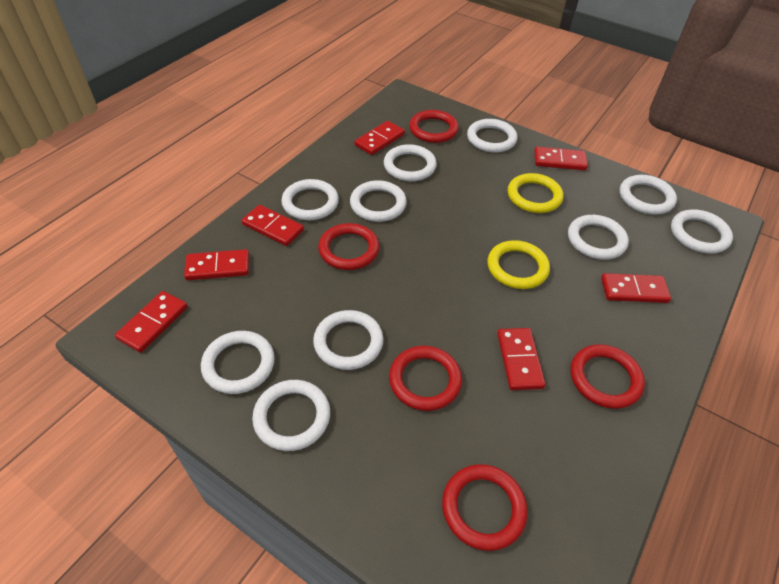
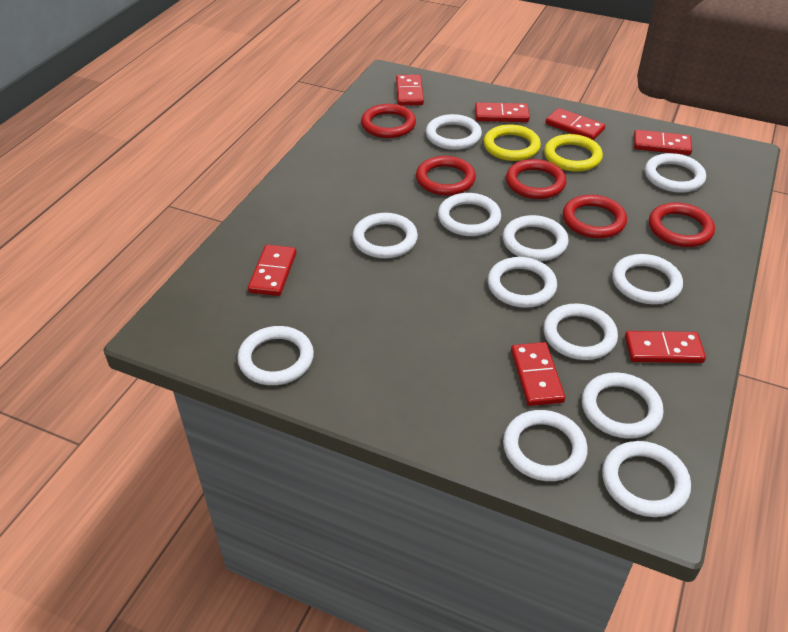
white ring: 10 -> 12

